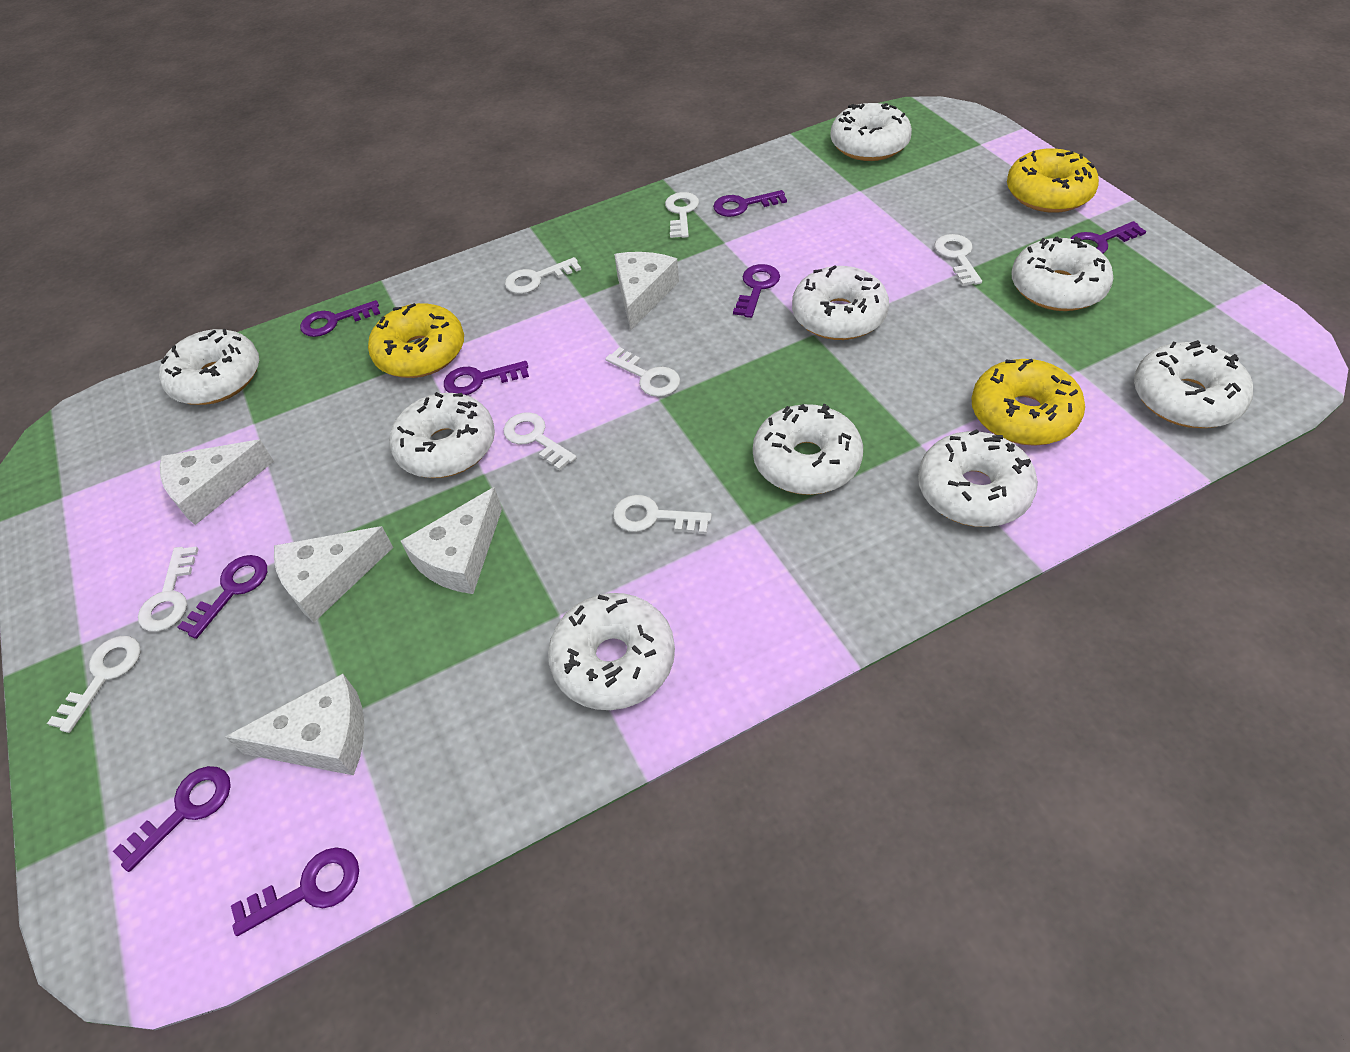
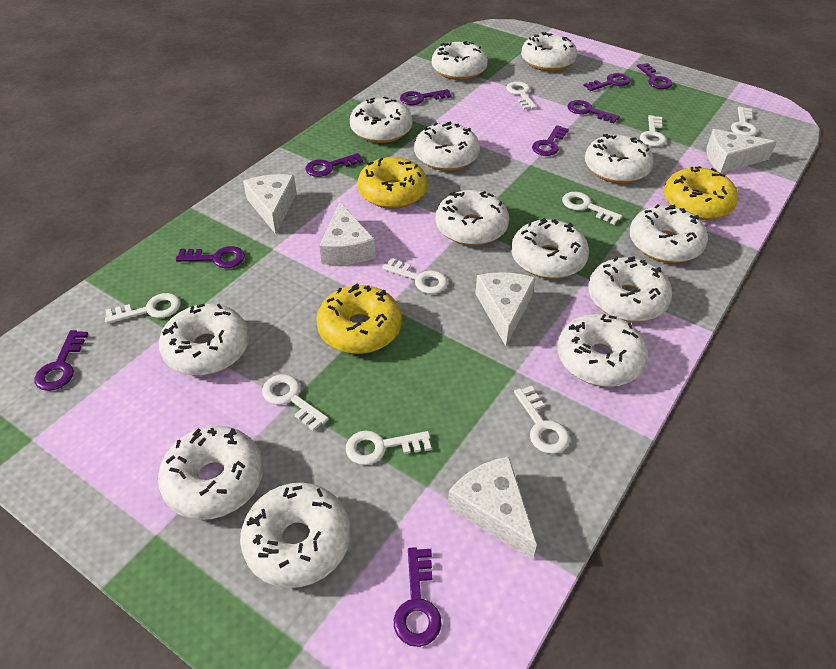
purple key: 8 -> 9
white donut: 9 -> 13
white key: 8 -> 9

